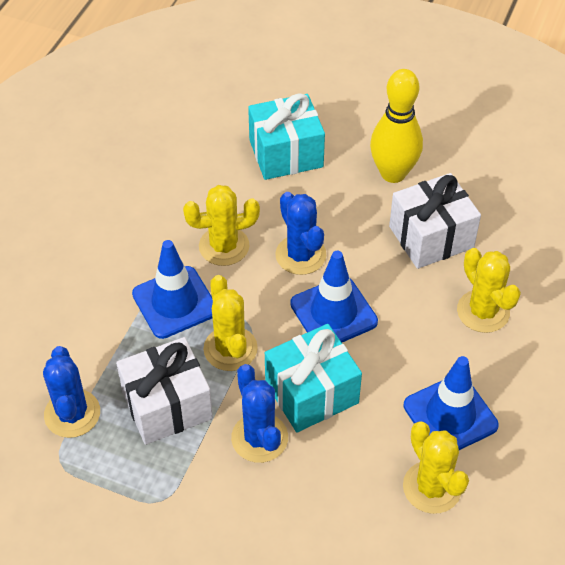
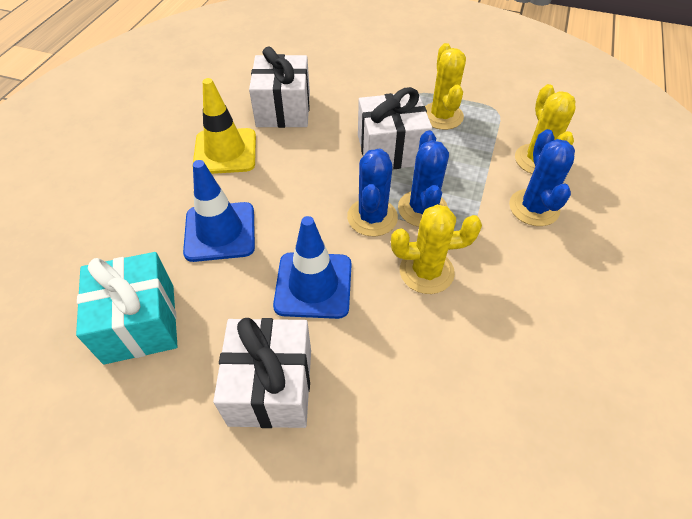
blue traffic cone: 3 -> 2
turquoise gift: 2 -> 1
white gift: 2 -> 3
yellow bowling pin: 1 -> 0
yellow cactus: 4 -> 3
yellow traffic cone: 0 -> 1

